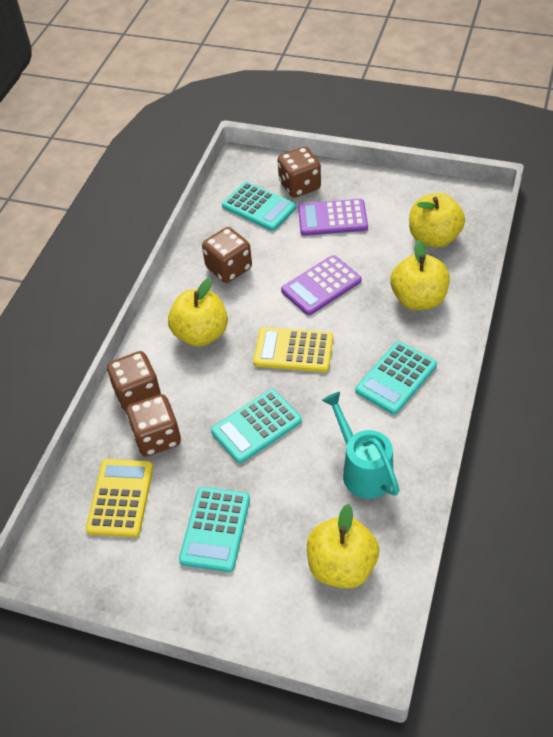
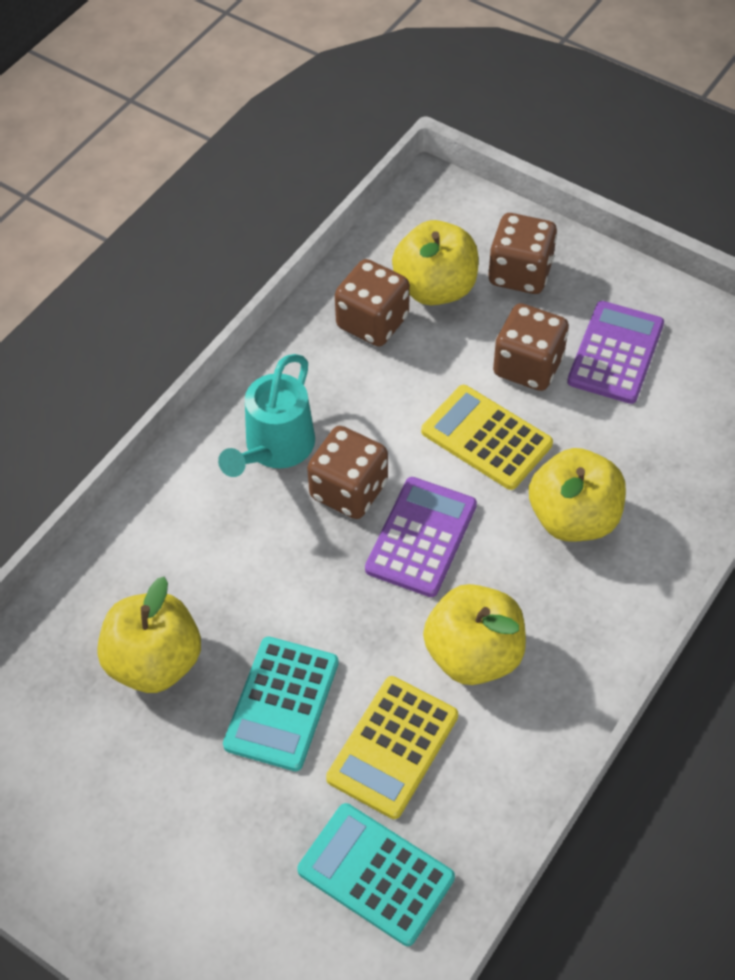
turquoise calculator: 4 -> 2

